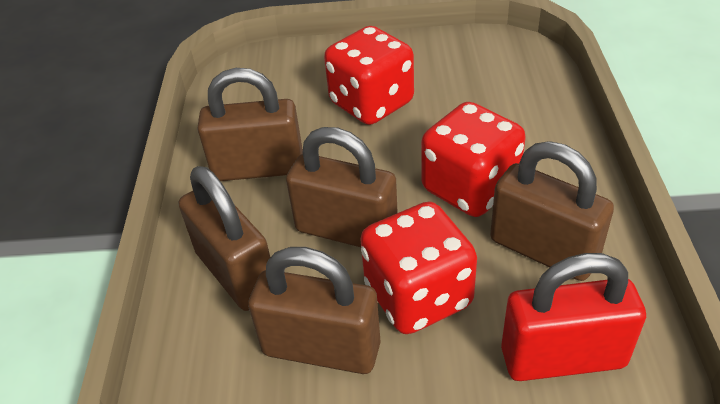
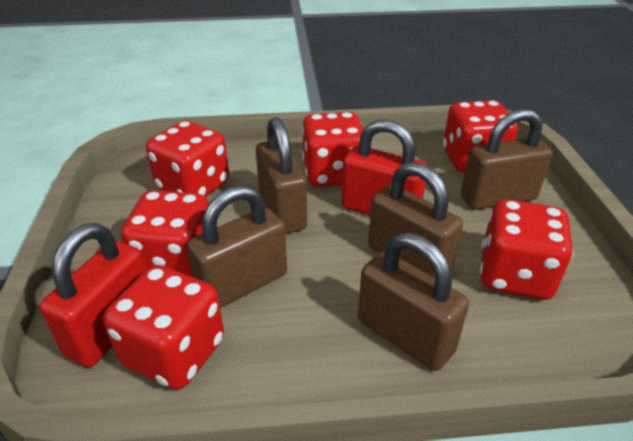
red dice: 3 -> 6
red padlock: 1 -> 2

